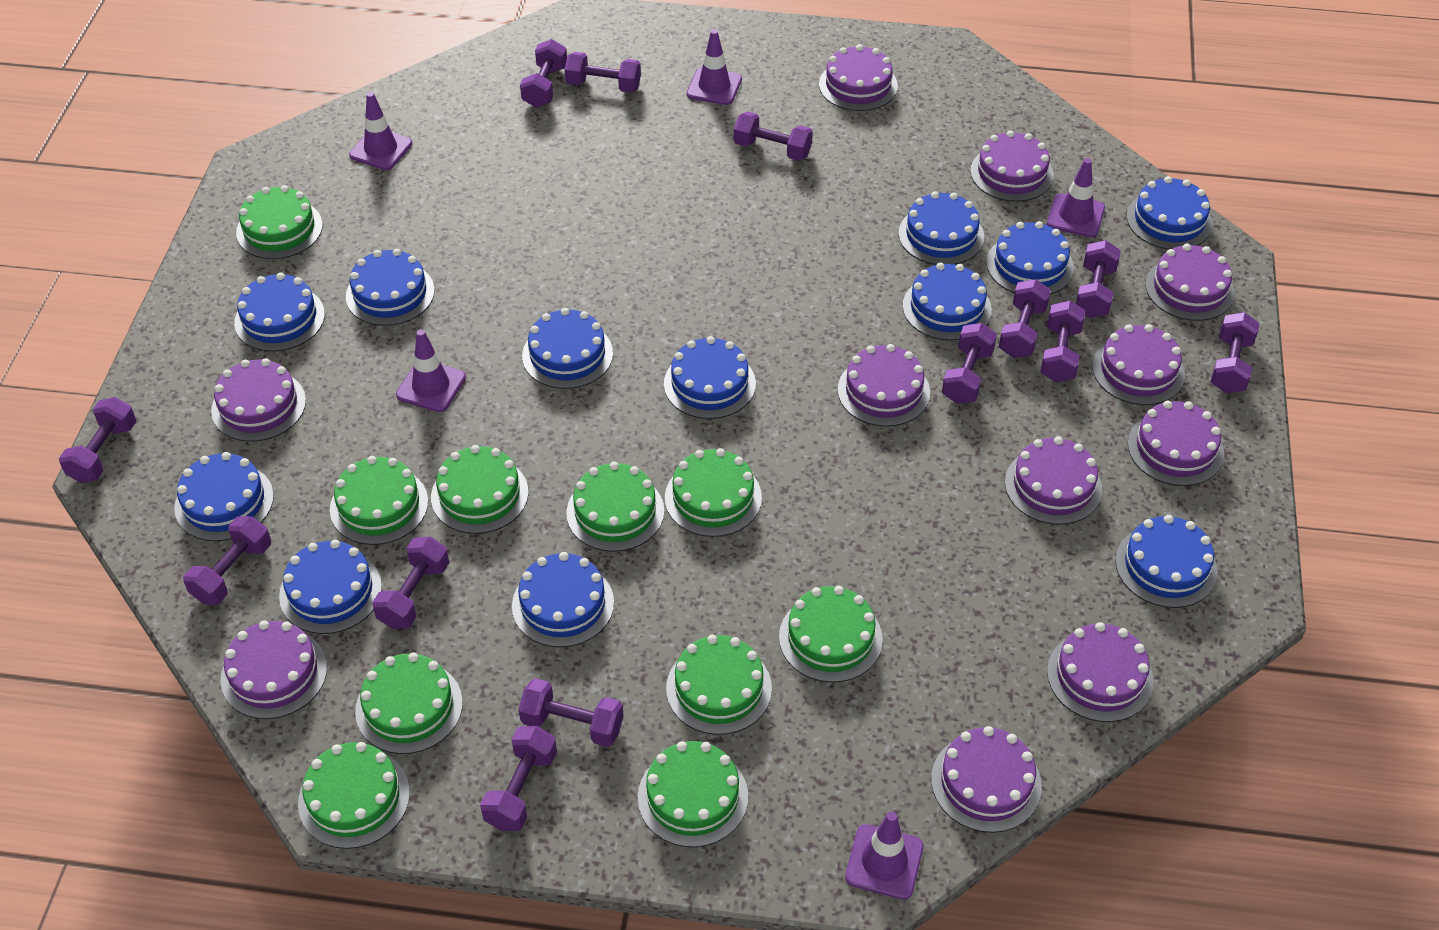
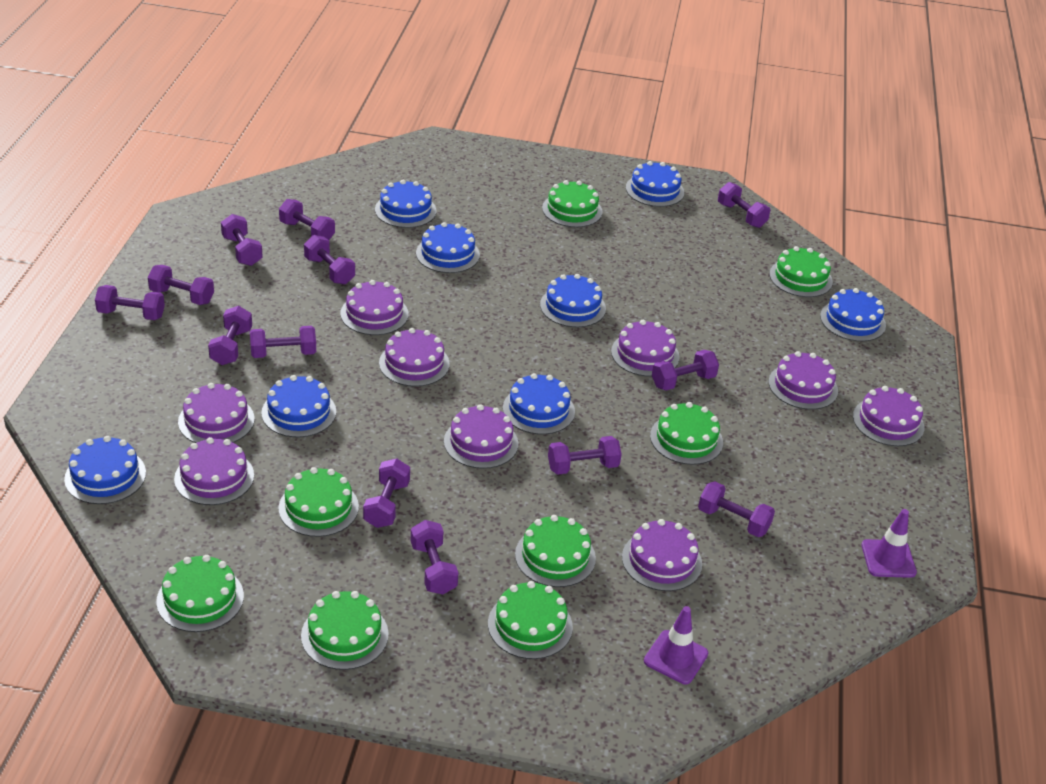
blue cake: 12 -> 8
green cake: 10 -> 8
purple cake: 11 -> 9
purple traffic cone: 5 -> 2

